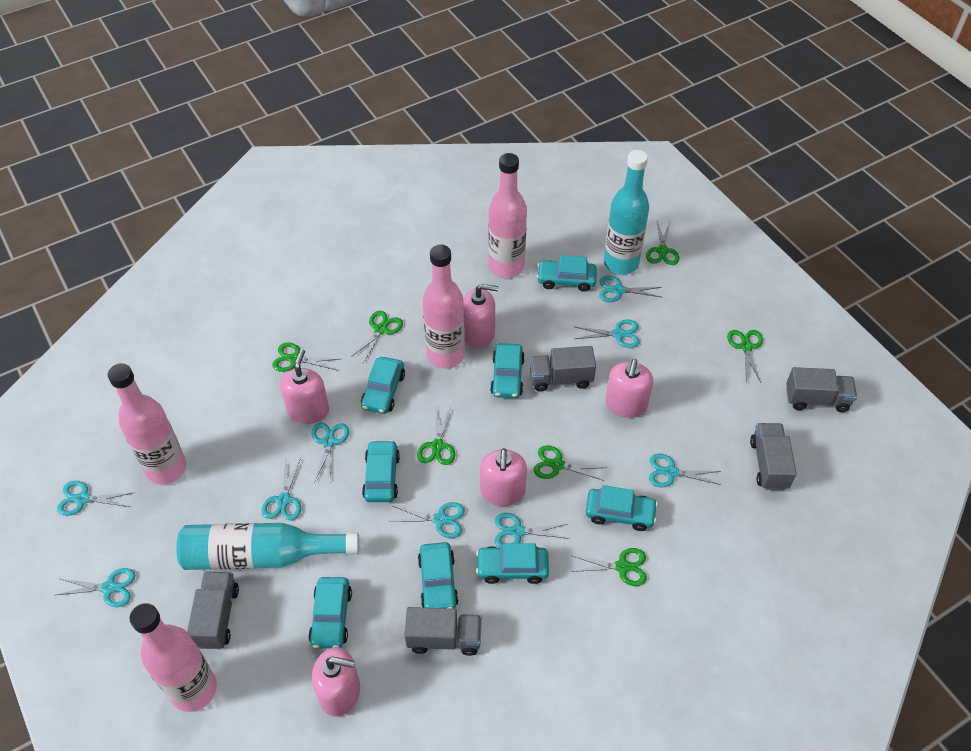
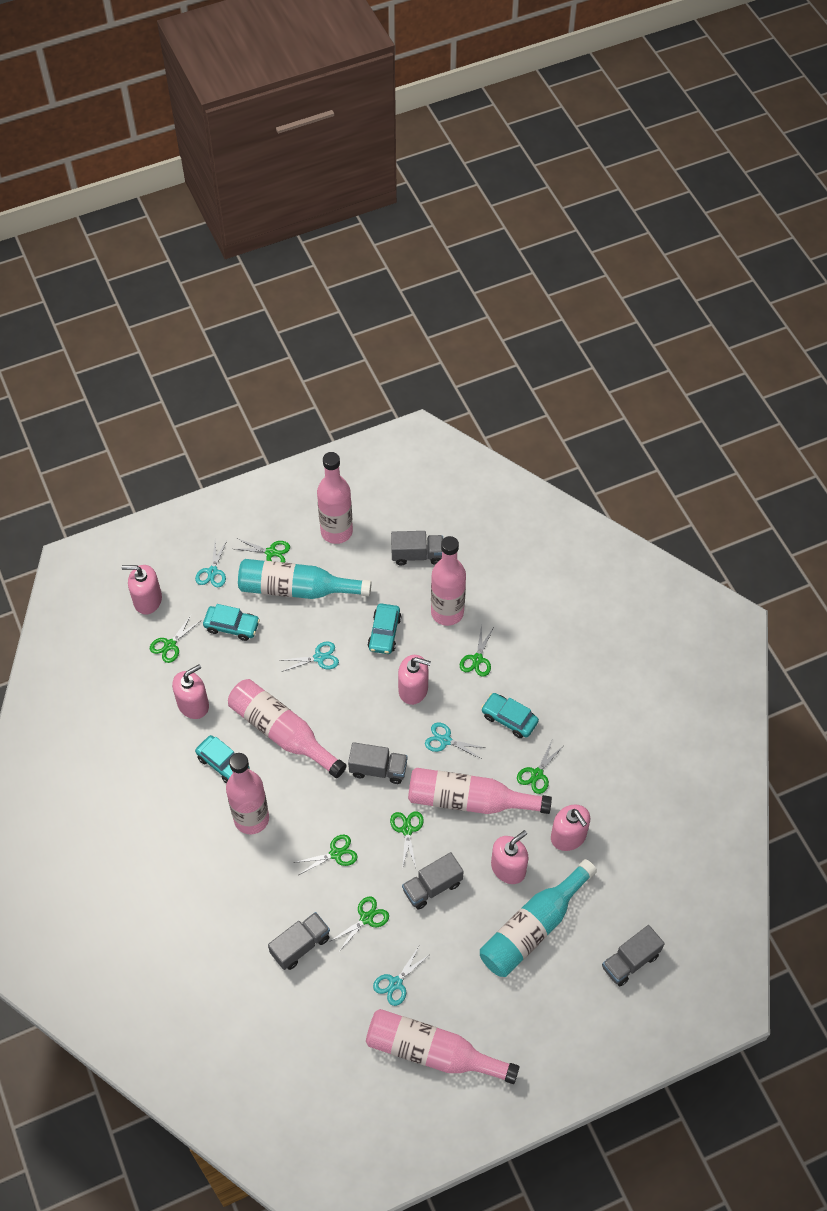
pink bottle: 4 -> 6
turquoise car: 8 -> 4
turquoise scissors: 9 -> 4

